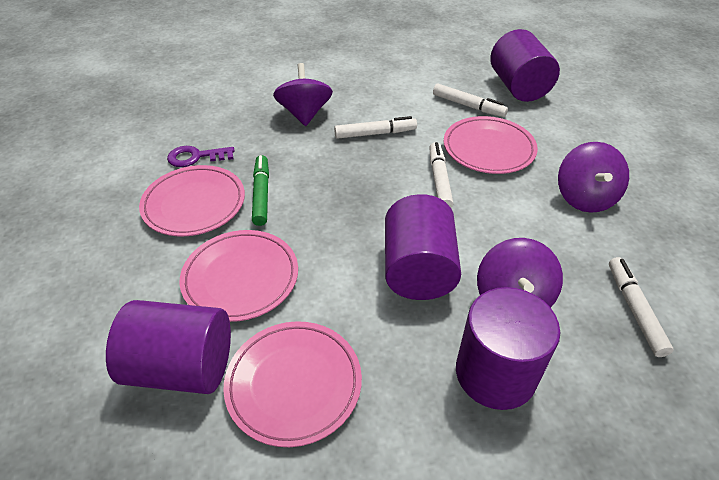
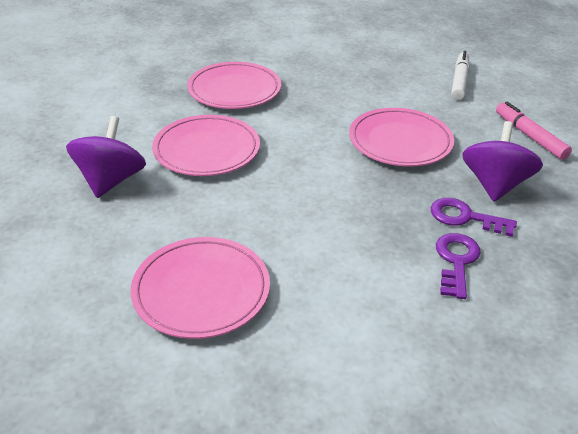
green marker: 1 -> 0
pink marker: 0 -> 1
purple cylinder: 4 -> 0
purple key: 1 -> 2
purple spinning top: 3 -> 2
white marker: 4 -> 1

